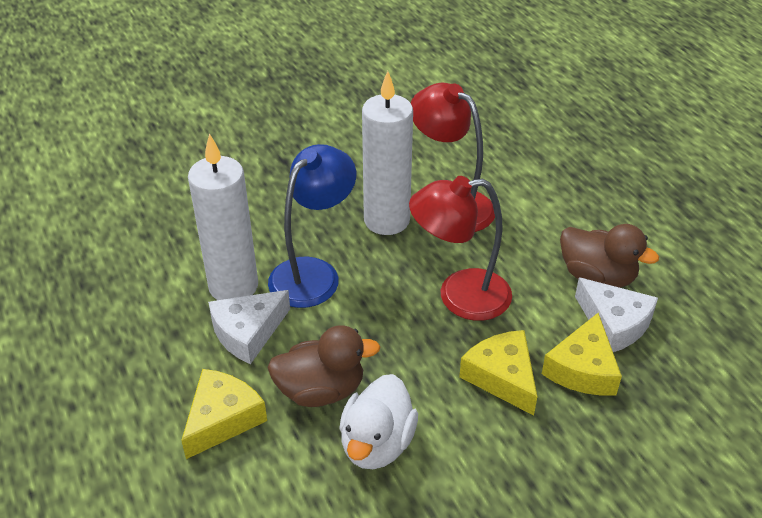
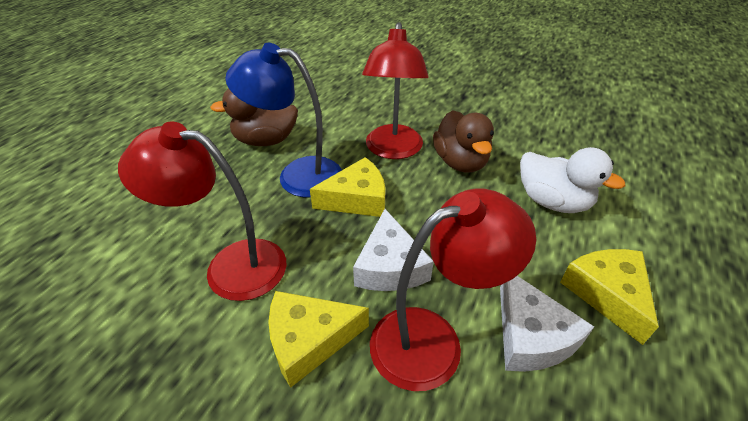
red lamp: 2 -> 3
white candle: 2 -> 0

